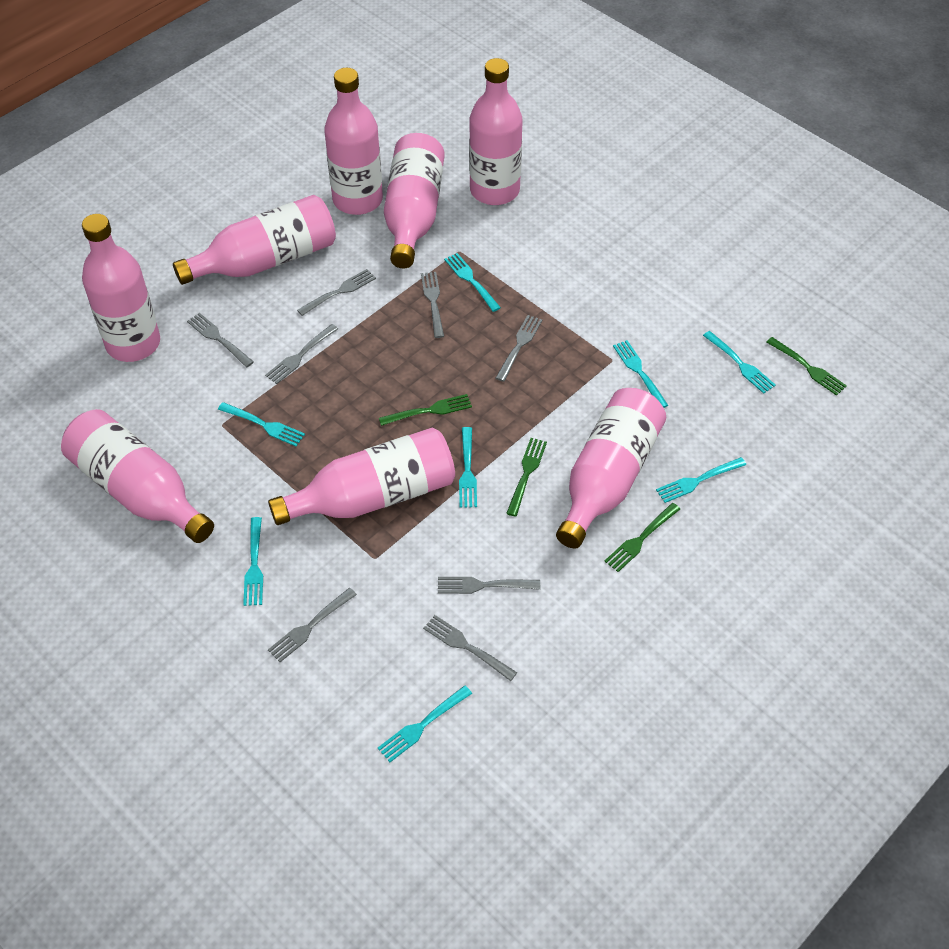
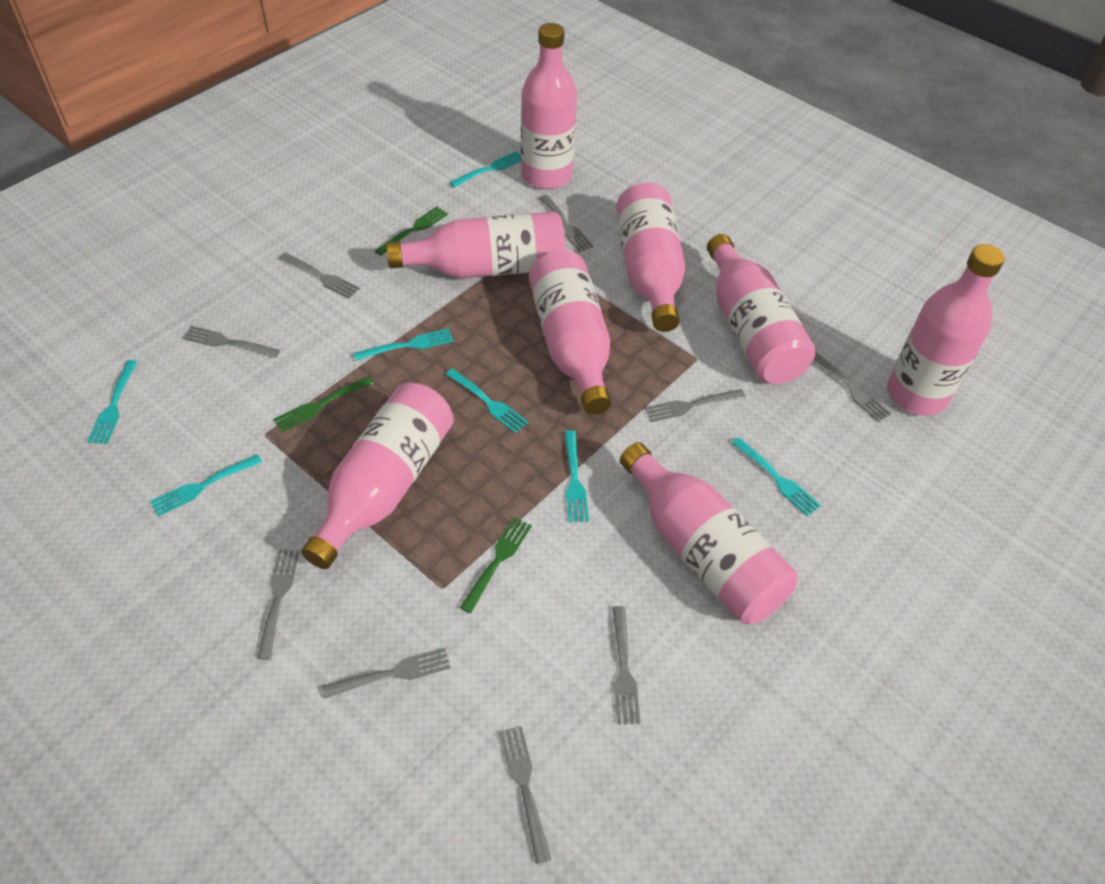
green fork: 4 -> 3
grey fork: 8 -> 9
turquoise fork: 8 -> 7

